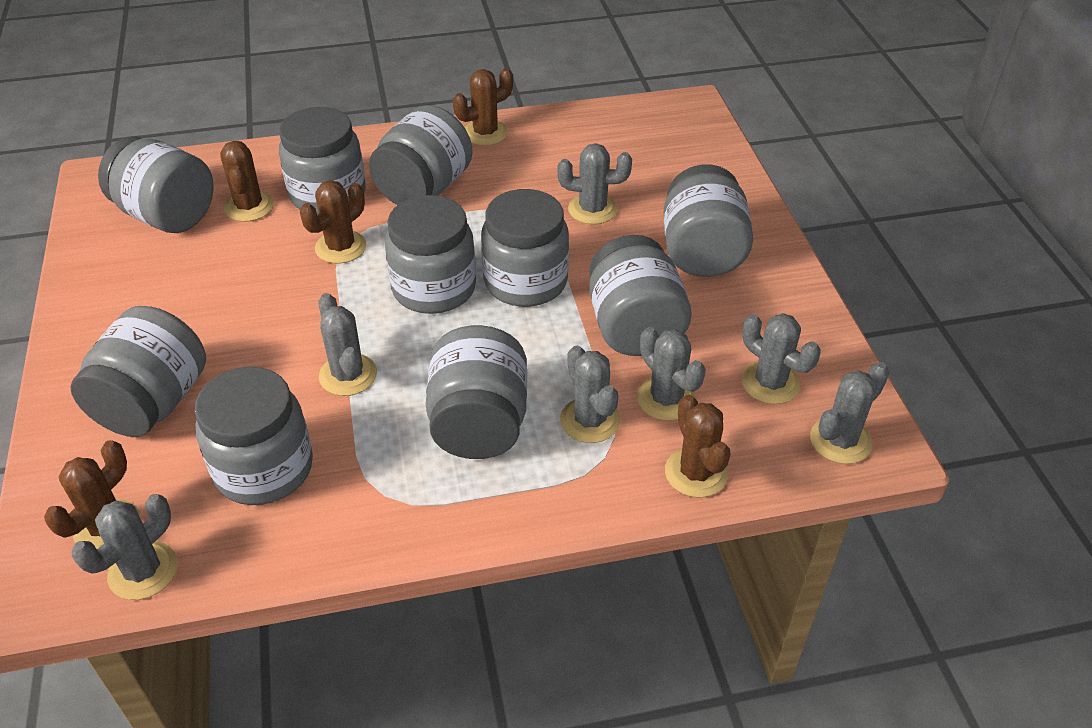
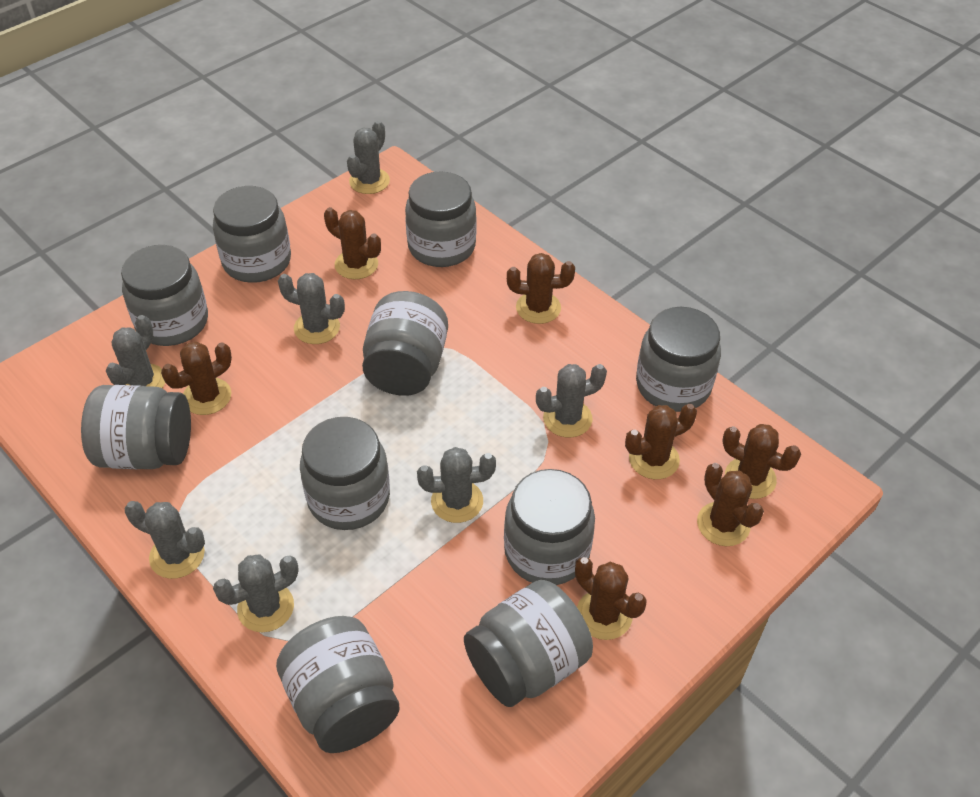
brown cactus: 5 -> 7

